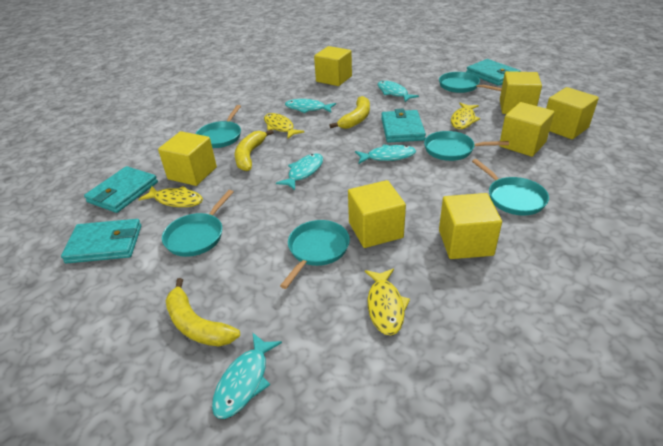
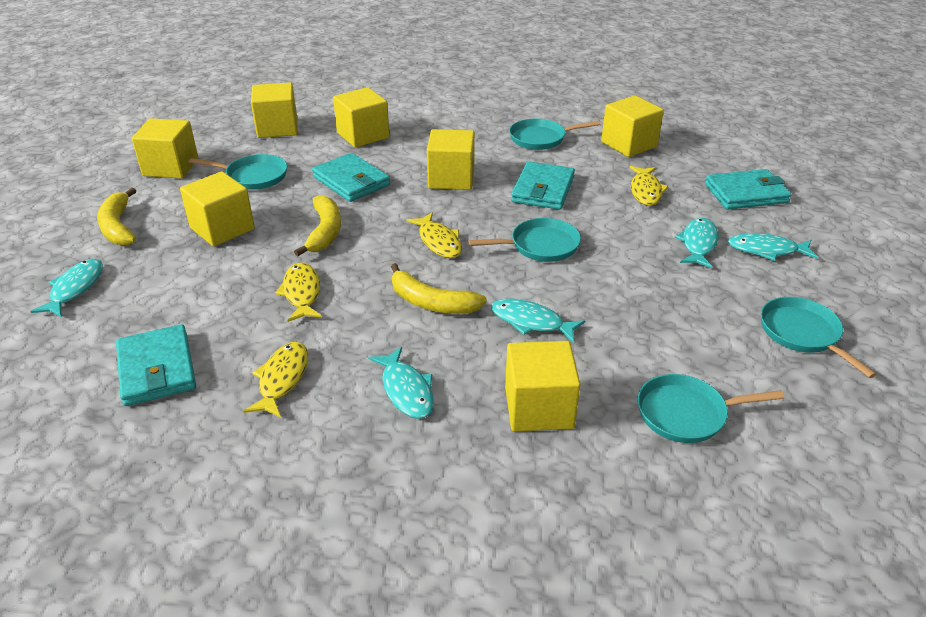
turquoise pan: 6 -> 5

